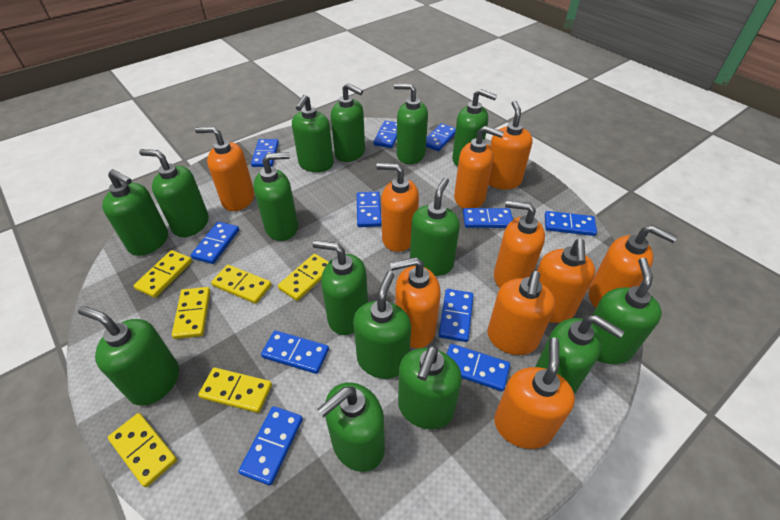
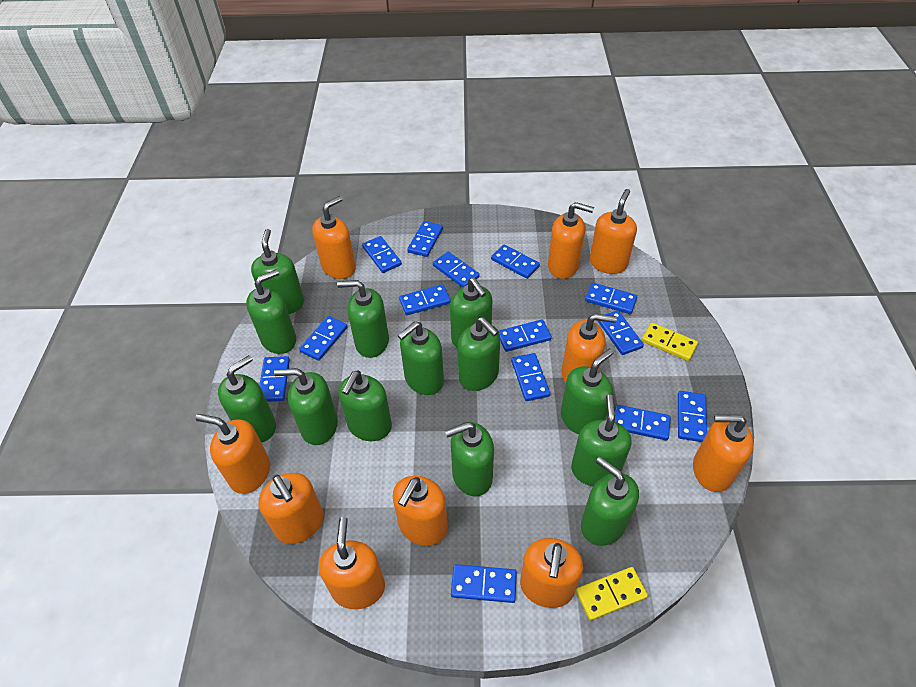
blue domino: 11 -> 14
green soap dispenser: 15 -> 13
yellow domino: 6 -> 2

